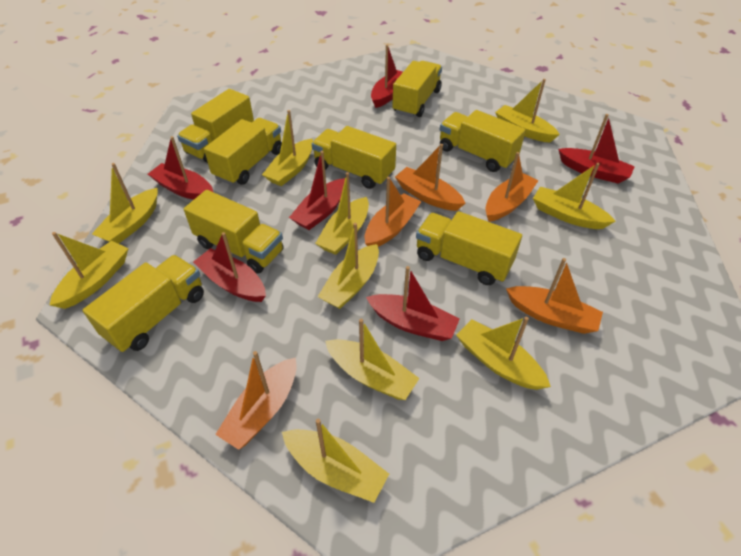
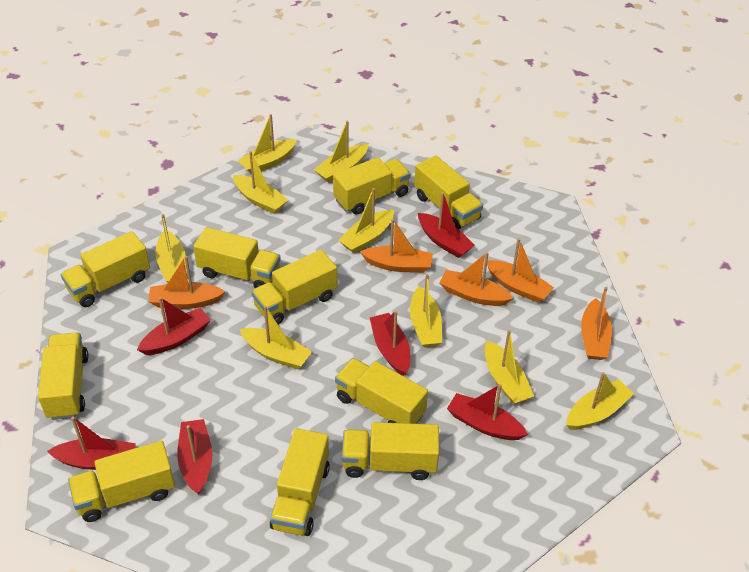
yellow boat: 10 -> 9
yellow truck: 8 -> 10

